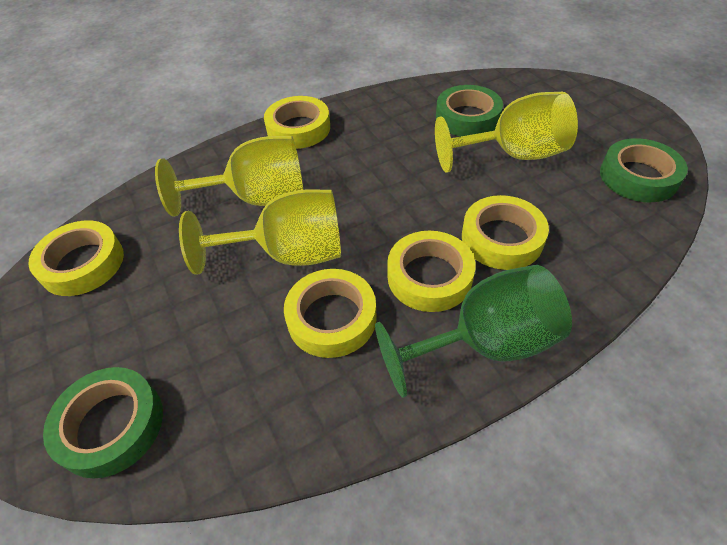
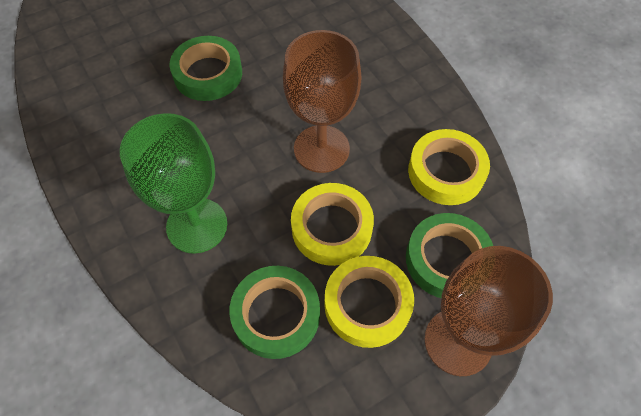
brown goblet: 0 -> 2
yellow goblet: 3 -> 0
yellow tape: 5 -> 3

